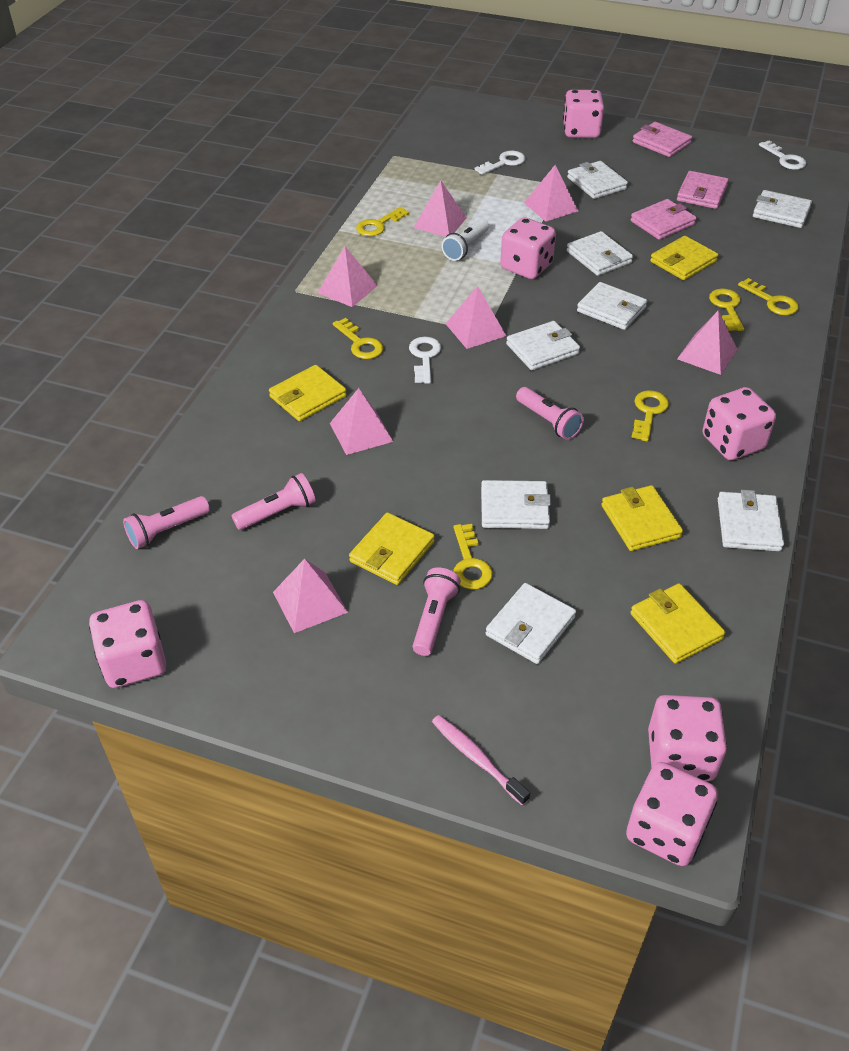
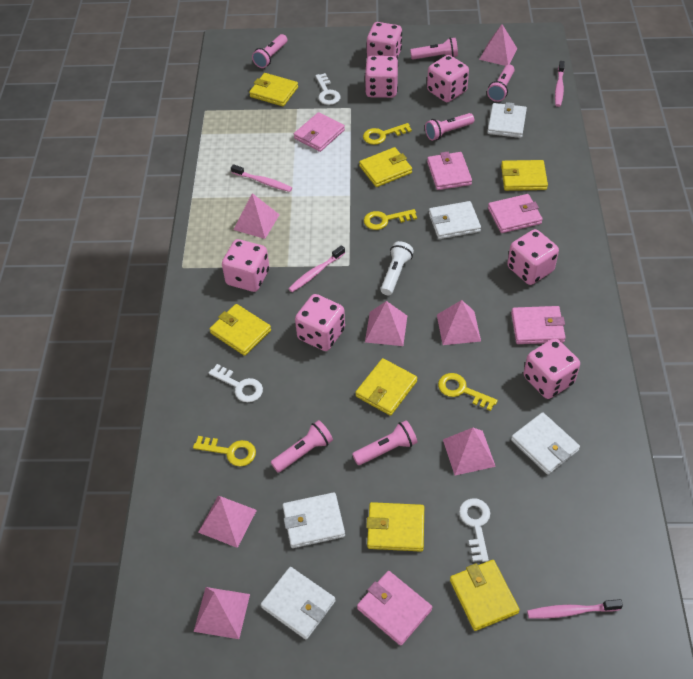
pink dice: 6 -> 7
pink flashlight: 4 -> 6
pink toothbrush: 1 -> 4
pink wallet: 3 -> 5
white wallet: 8 -> 5
yellow key: 6 -> 4
yellow wallet: 5 -> 7

